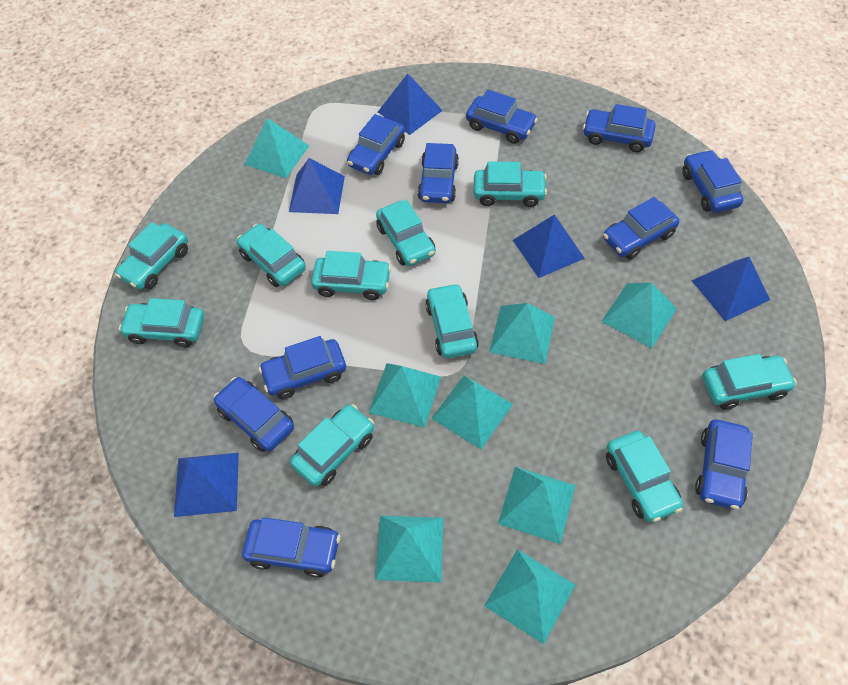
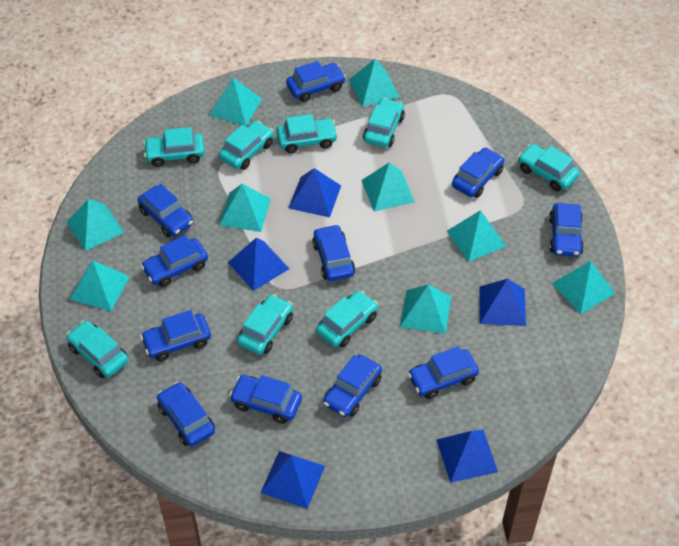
blue car: 10 -> 11
turquoise car: 10 -> 8
turquoise pyramid: 8 -> 9

